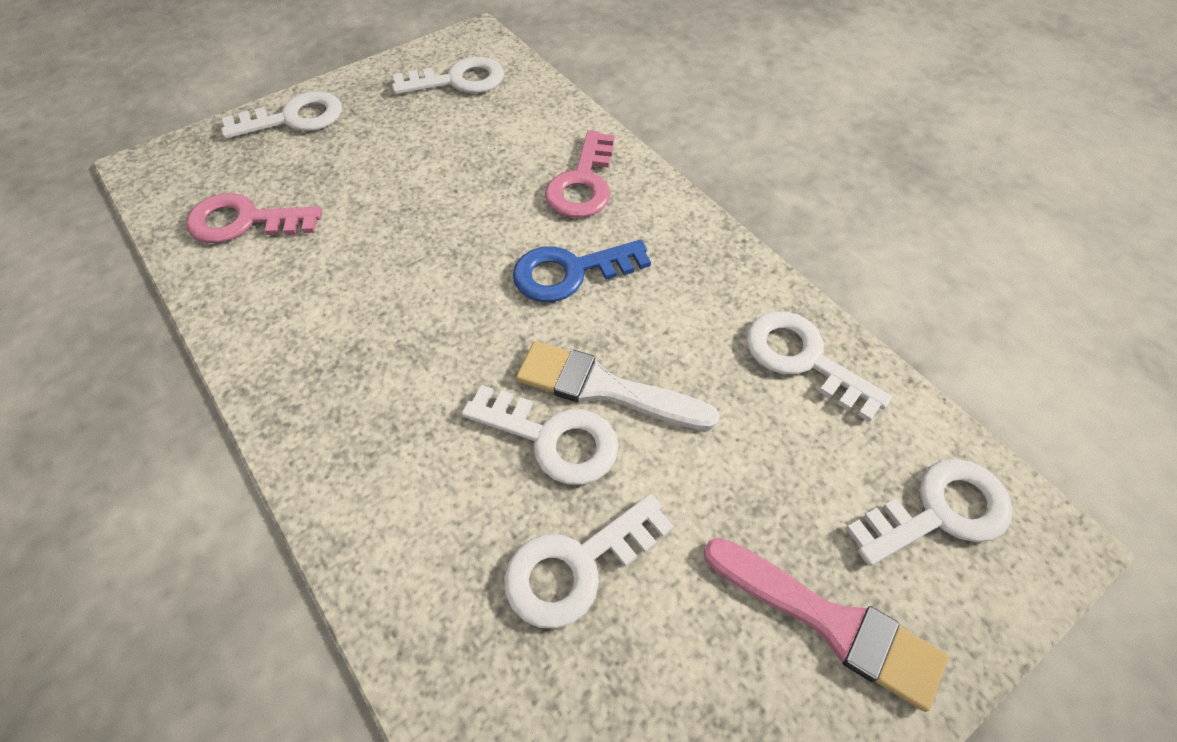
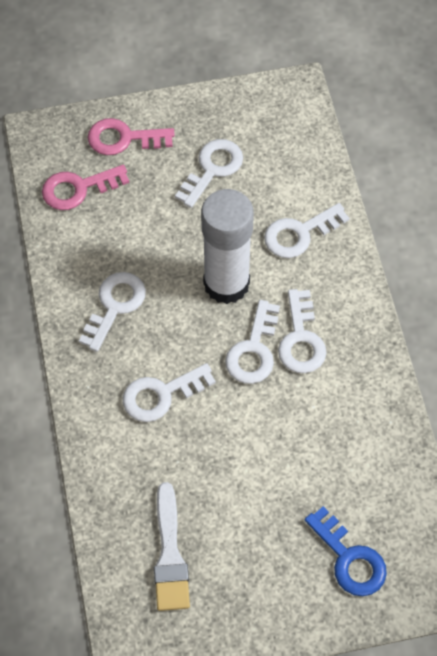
pink brush: 1 -> 0
white glue stick: 0 -> 1

